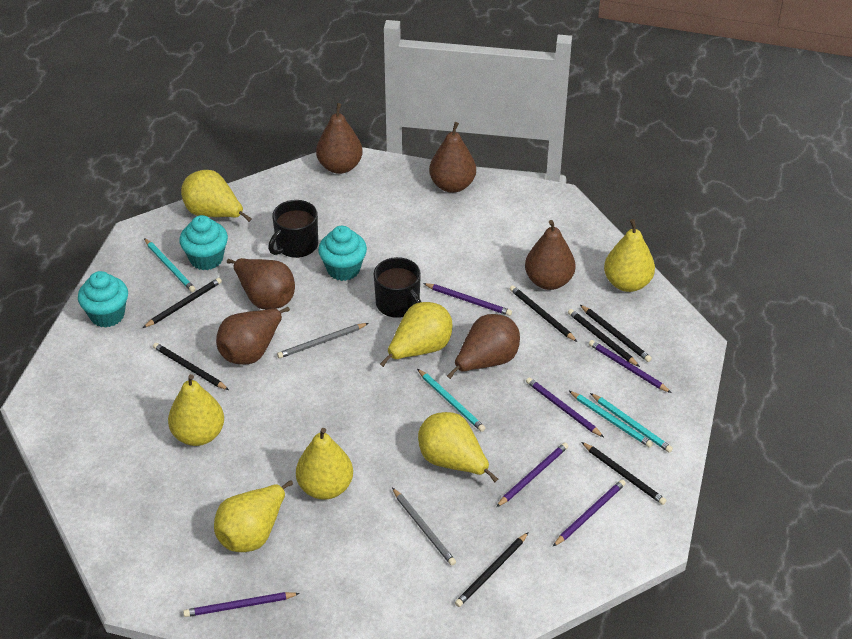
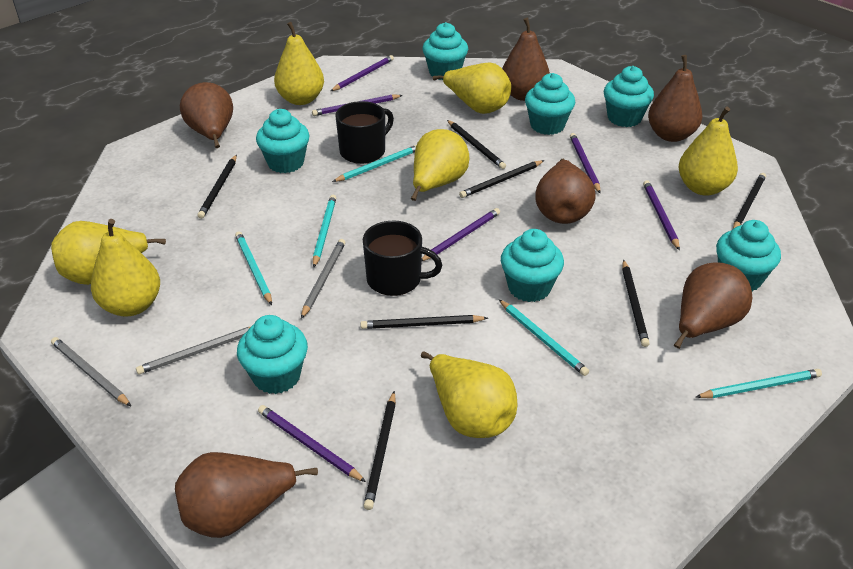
grey pencil: 2 -> 3
turquoise cupcake: 3 -> 7
turquoise pencil: 4 -> 5

